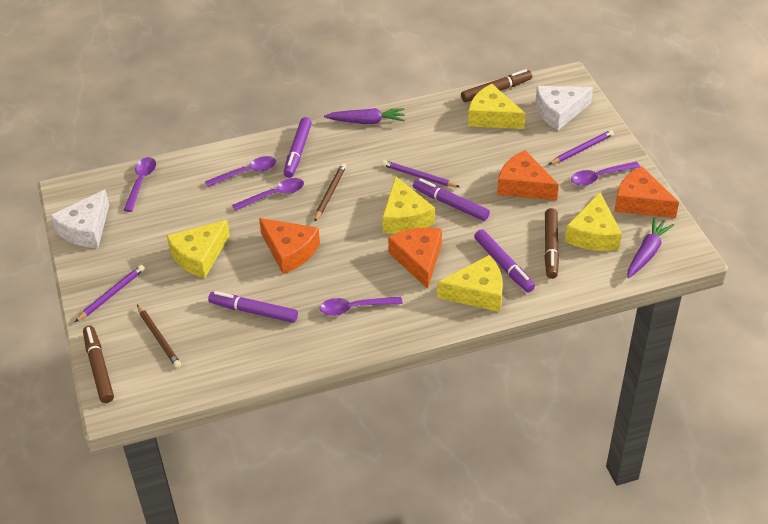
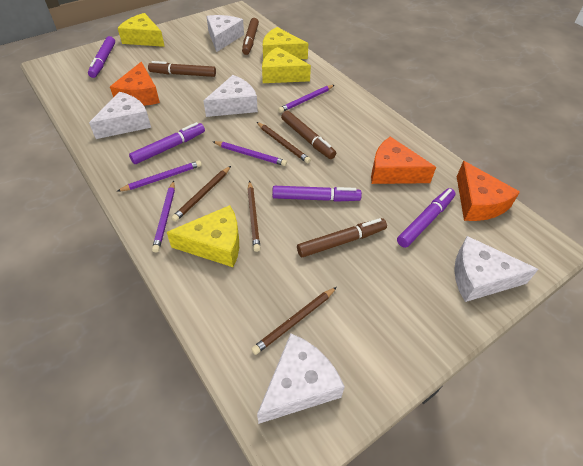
brown marker: 3 -> 4
brown pencil: 2 -> 4
orange cheese: 4 -> 3
purple carrot: 2 -> 0
purple pencil: 3 -> 4
purple spoon: 5 -> 0
white cheese: 2 -> 5
yellow cheese: 5 -> 4

